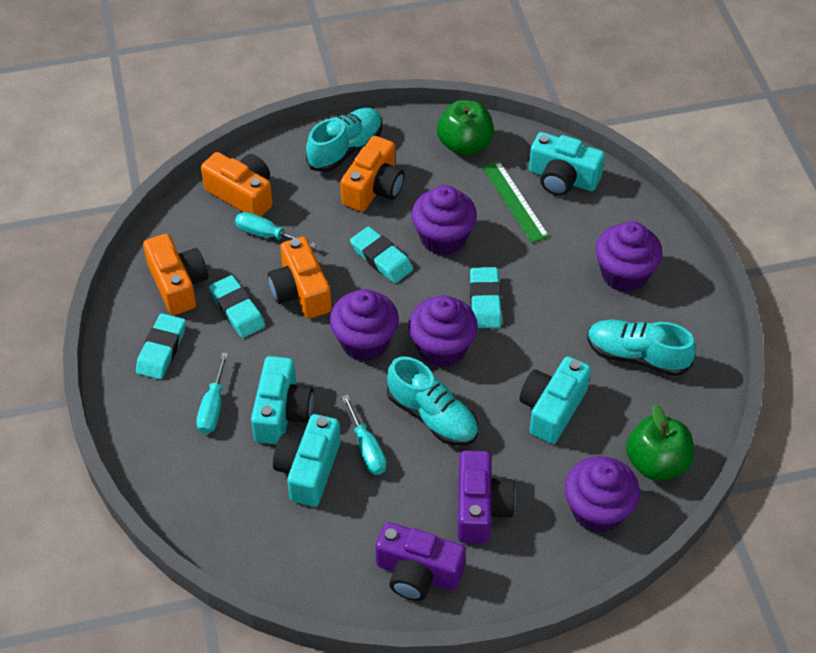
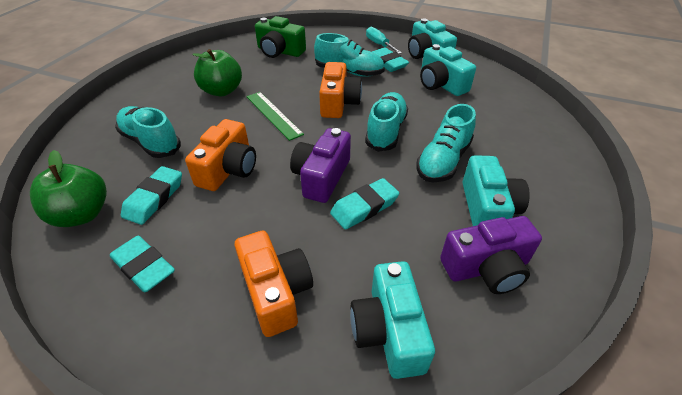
green camera: 0 -> 1
orange camera: 4 -> 3
purple cupcake: 5 -> 0
turquoise screwdriver: 3 -> 1
turquoise shoe: 3 -> 4

